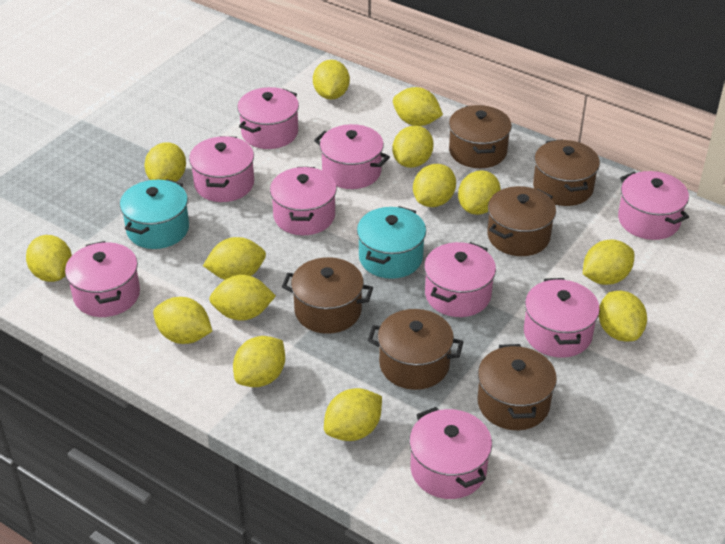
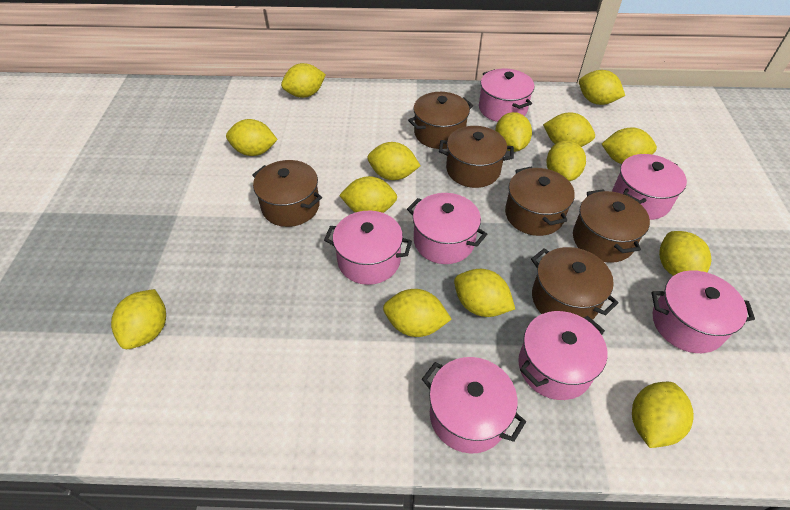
pink pot: 9 -> 7
turquoise pot: 2 -> 0

